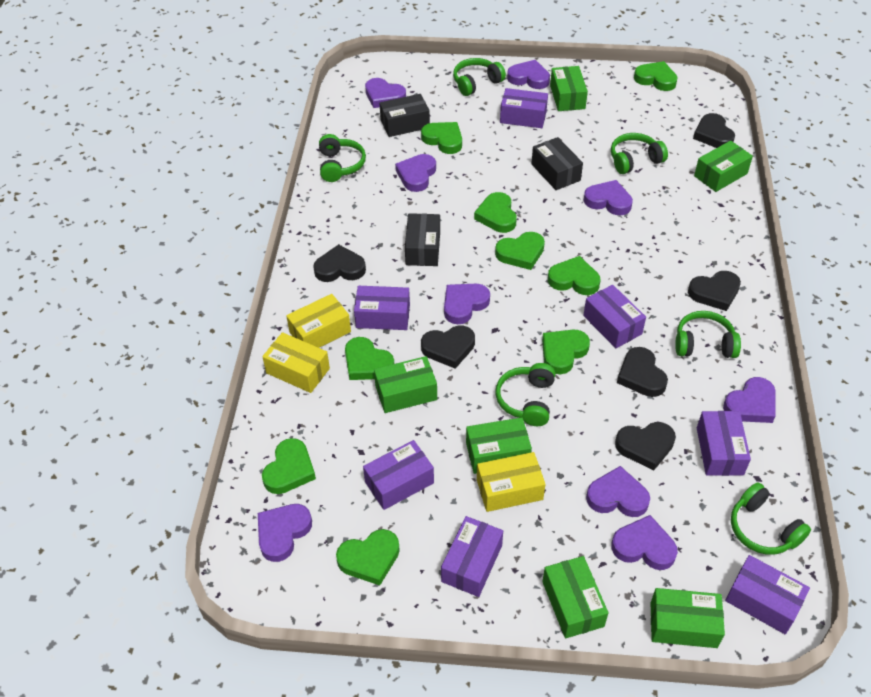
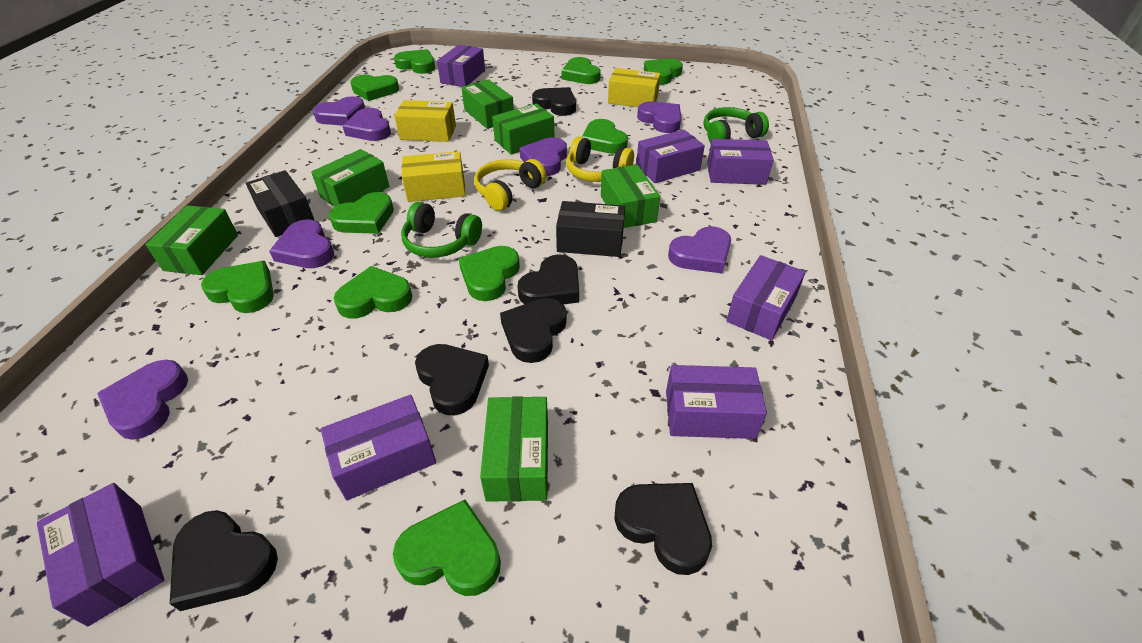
black box: 3 -> 2
green headphones: 6 -> 2
green heart: 9 -> 10
purple heart: 9 -> 7
yellow headphones: 0 -> 2

